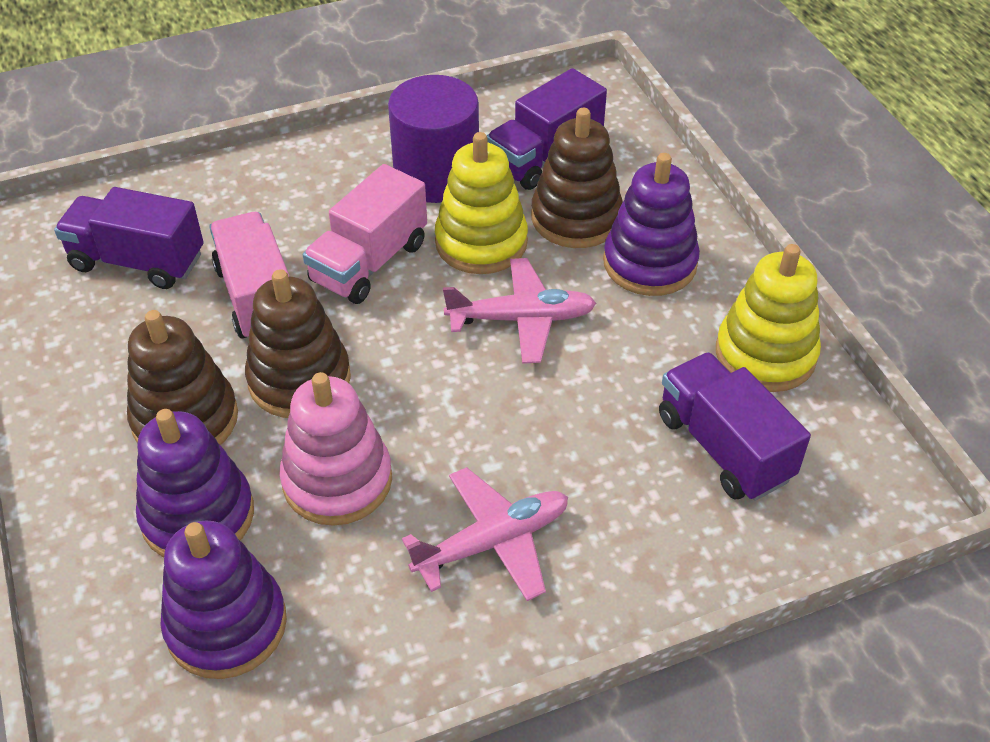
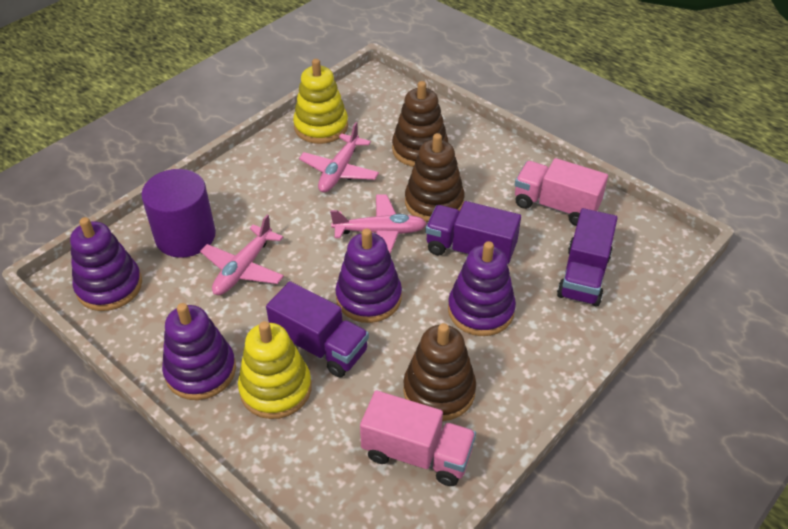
pink plane: 2 -> 3
pink stacking toy: 1 -> 0
purple stacking toy: 3 -> 4

